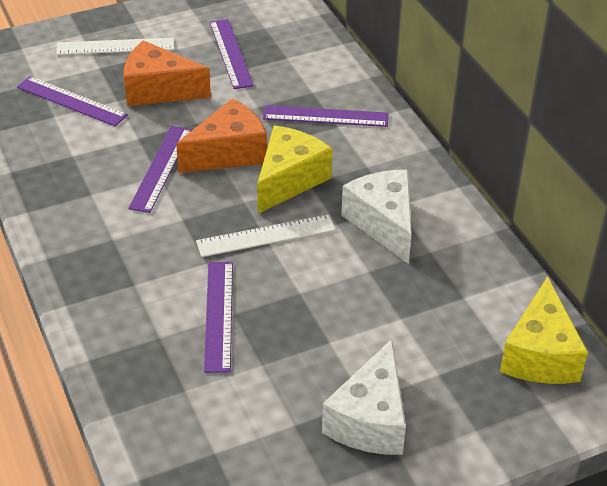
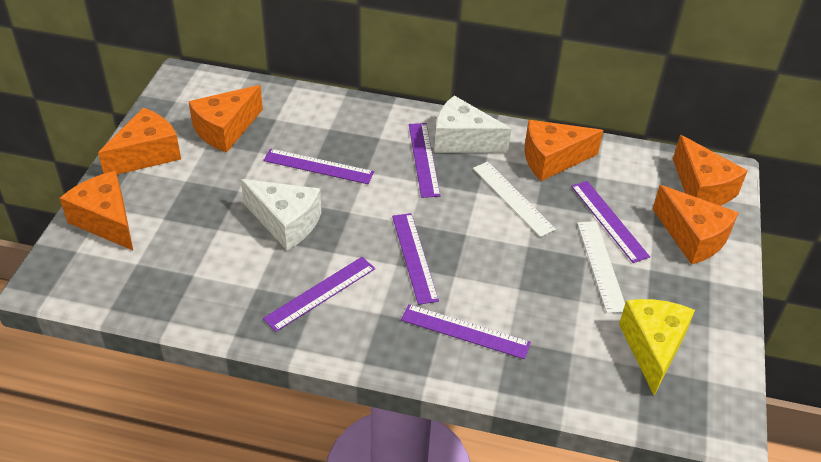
orange cheese: 2 -> 6
purple ruler: 5 -> 6
yellow cheese: 2 -> 1

